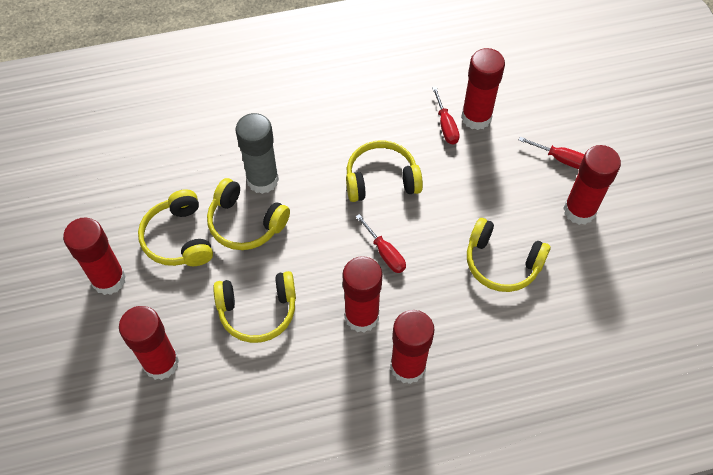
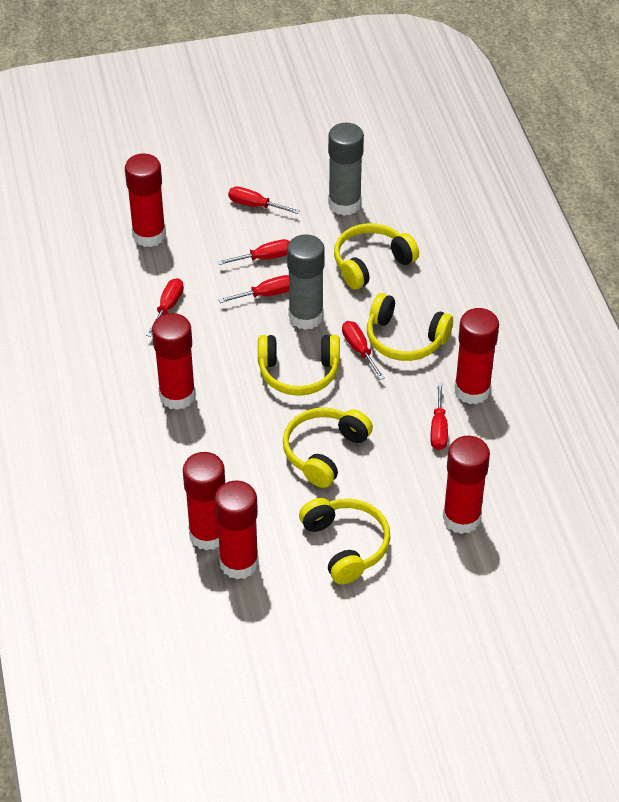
grey glue stick: 1 -> 2
red screwdriver: 3 -> 6

